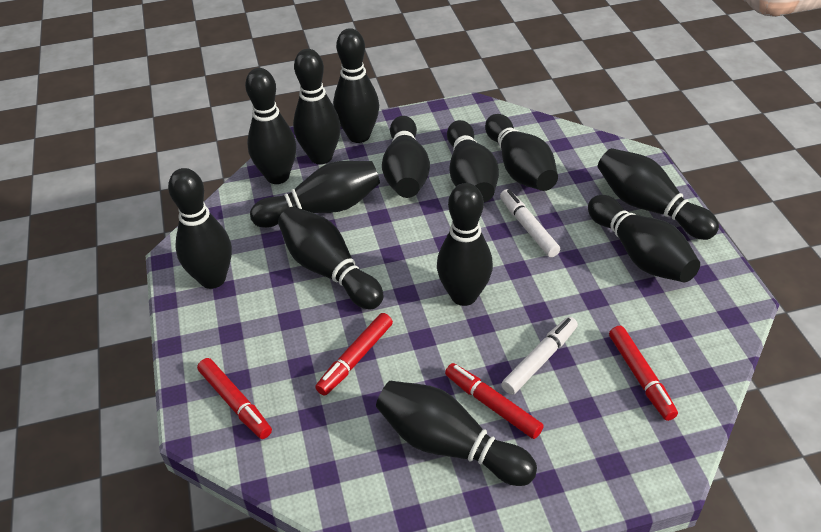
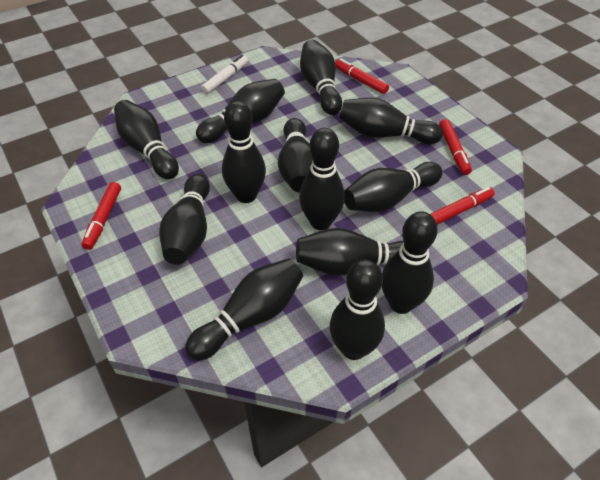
white marker: 2 -> 1

